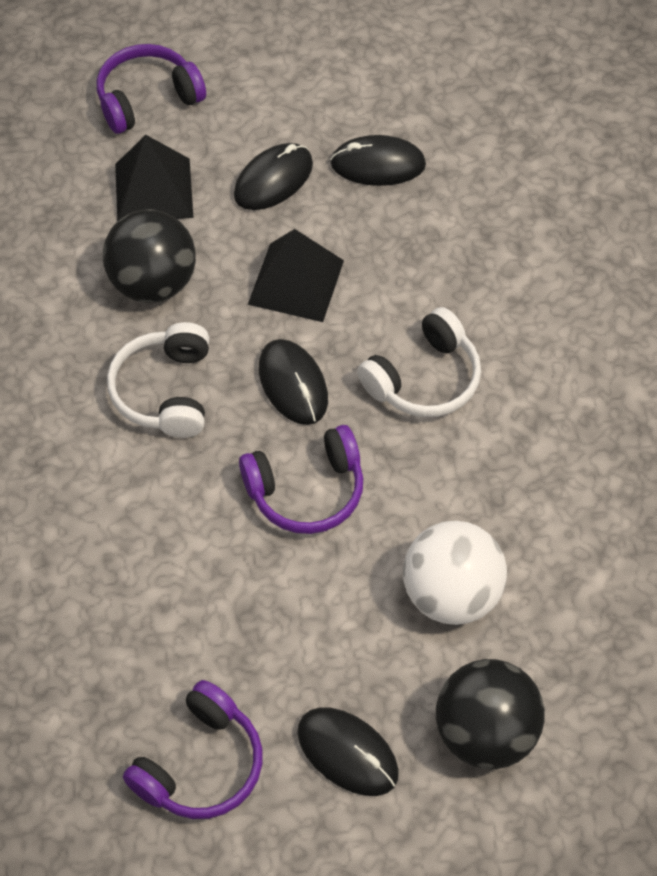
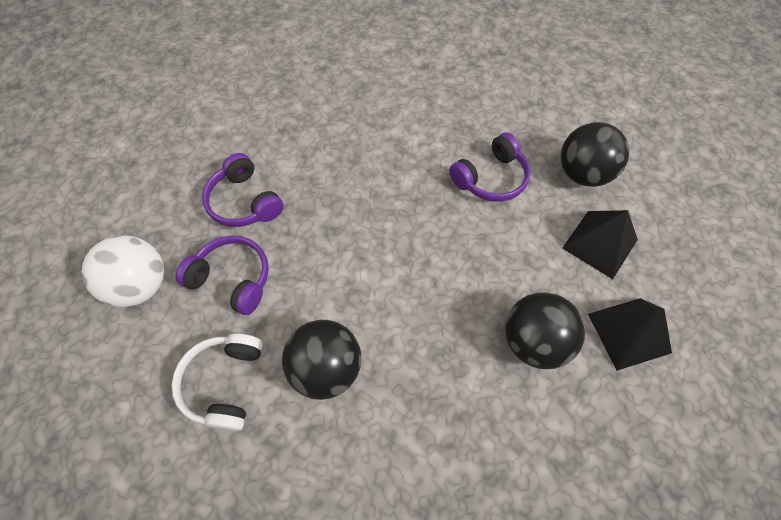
black ball: 2 -> 3
black mouse: 4 -> 0
white headphones: 2 -> 1

